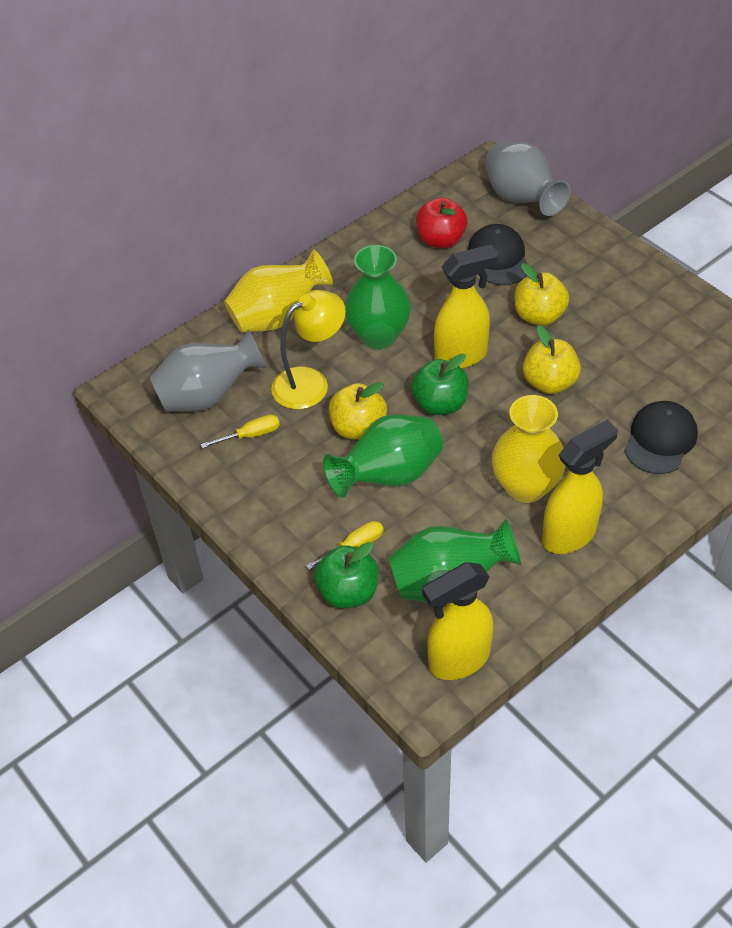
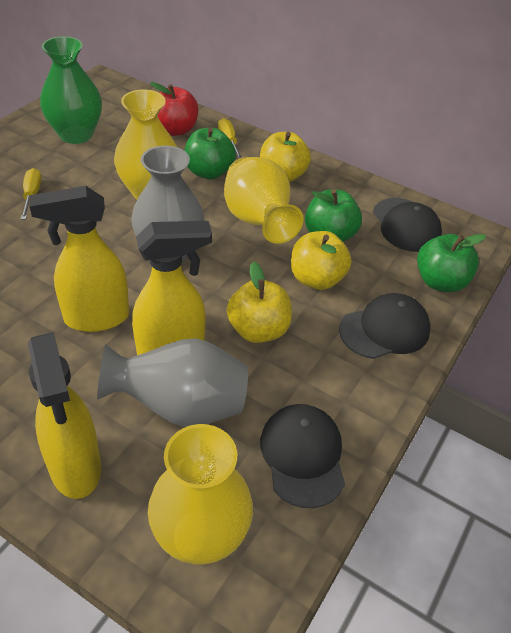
black cap: 2 -> 3
green apple: 2 -> 3
green vase: 3 -> 1
yellow lamp: 1 -> 0
yellow vase: 2 -> 3

